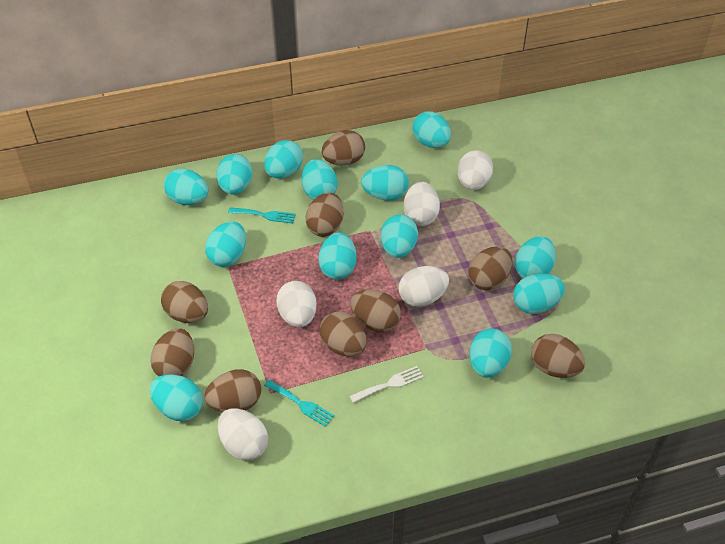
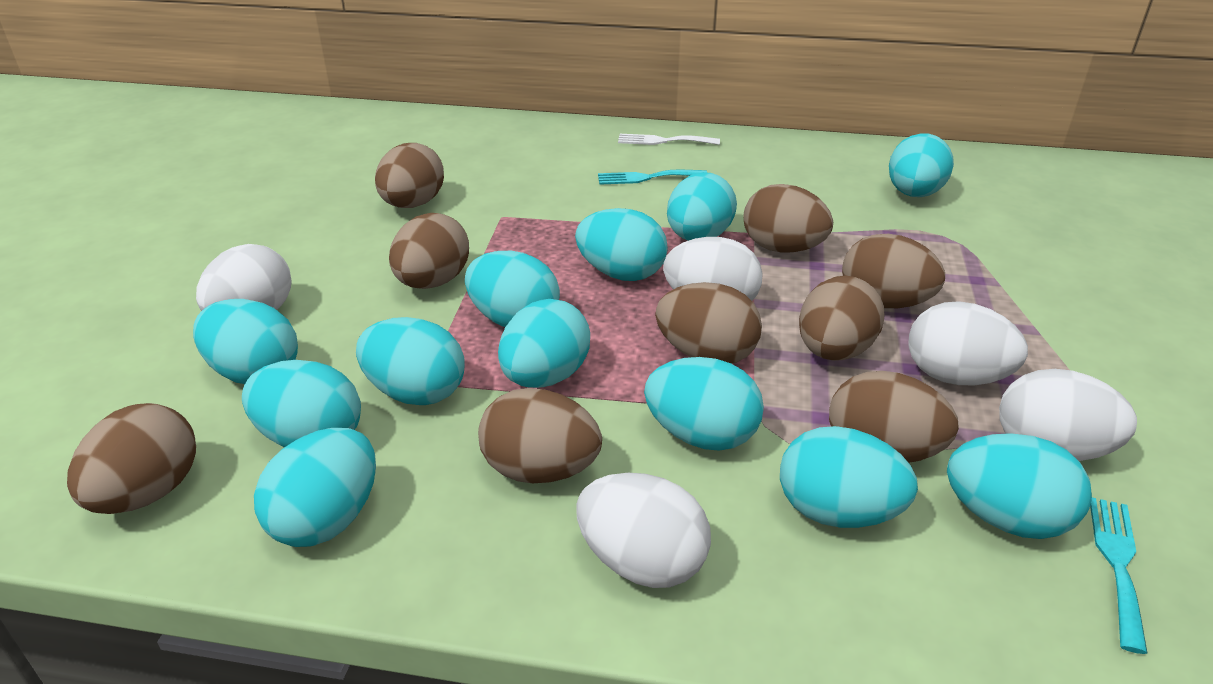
turquoise egg: 13 -> 12

